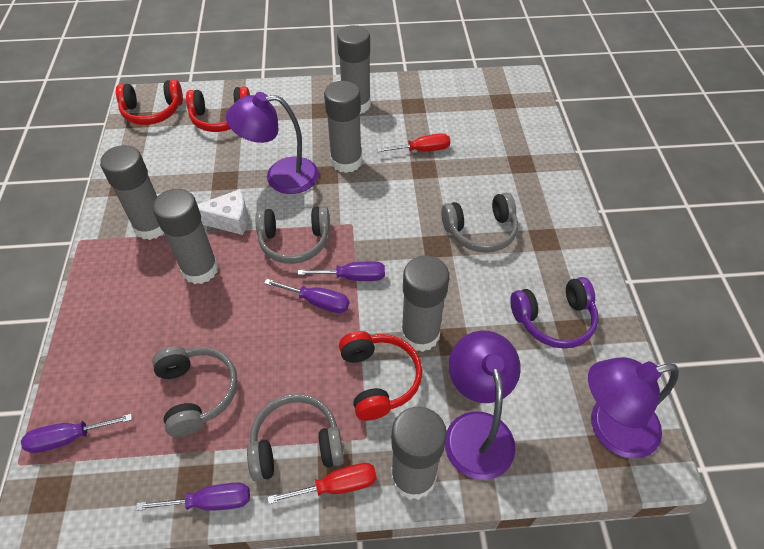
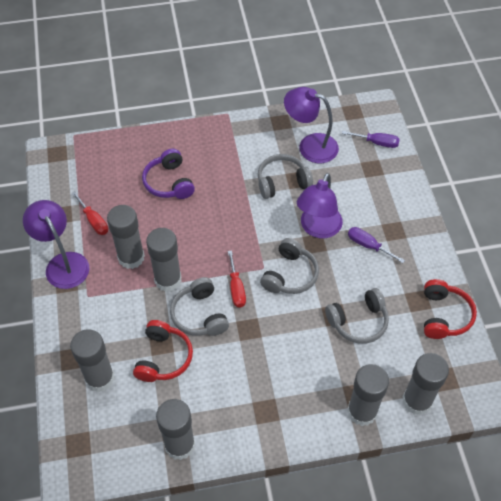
purple screwdriver: 4 -> 2
red headphones: 3 -> 2
white cheese: 1 -> 0

